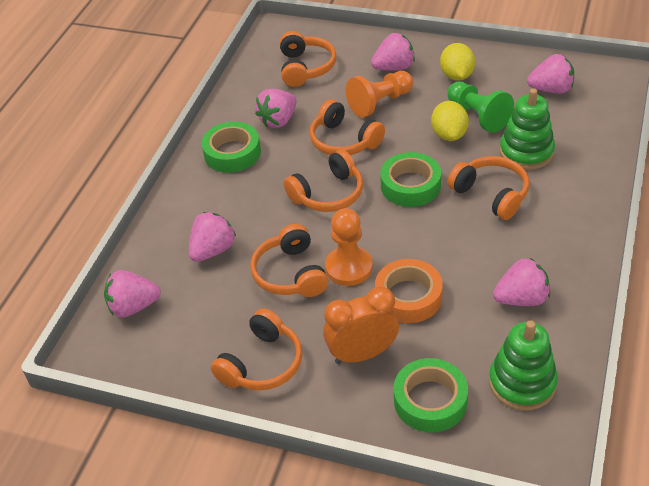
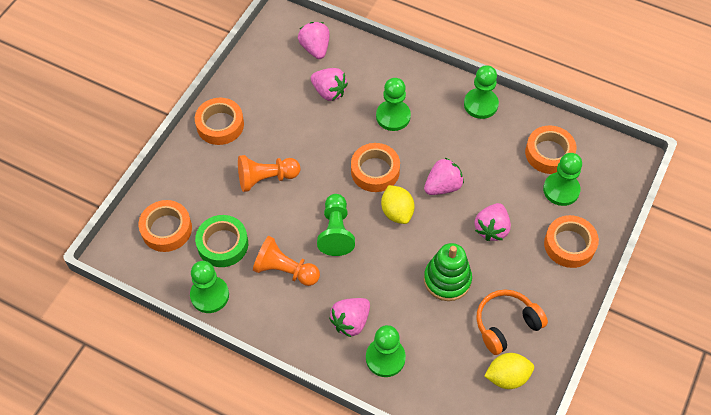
green pawn: 1 -> 6
green stacking toy: 2 -> 1
green tape: 3 -> 1
orange clock: 1 -> 0
orange headphones: 6 -> 1
orange tape: 1 -> 5
pink strawberry: 6 -> 5

